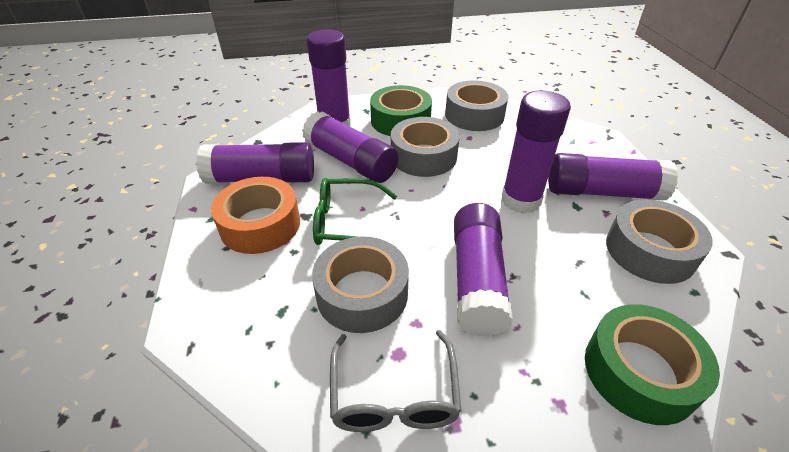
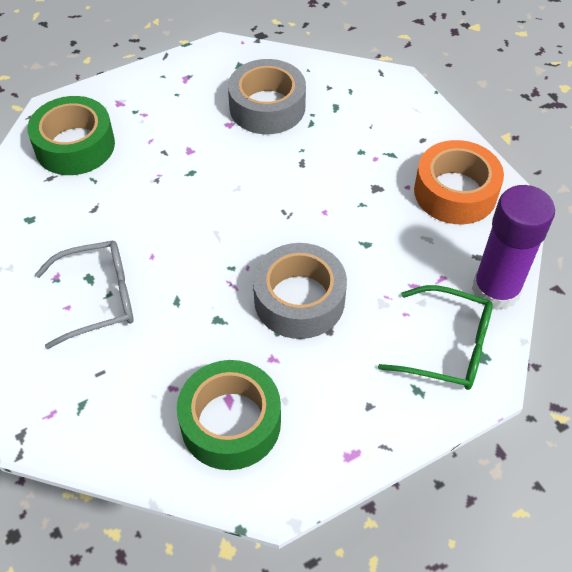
grey tape: 4 -> 2
purple glue stick: 6 -> 1

